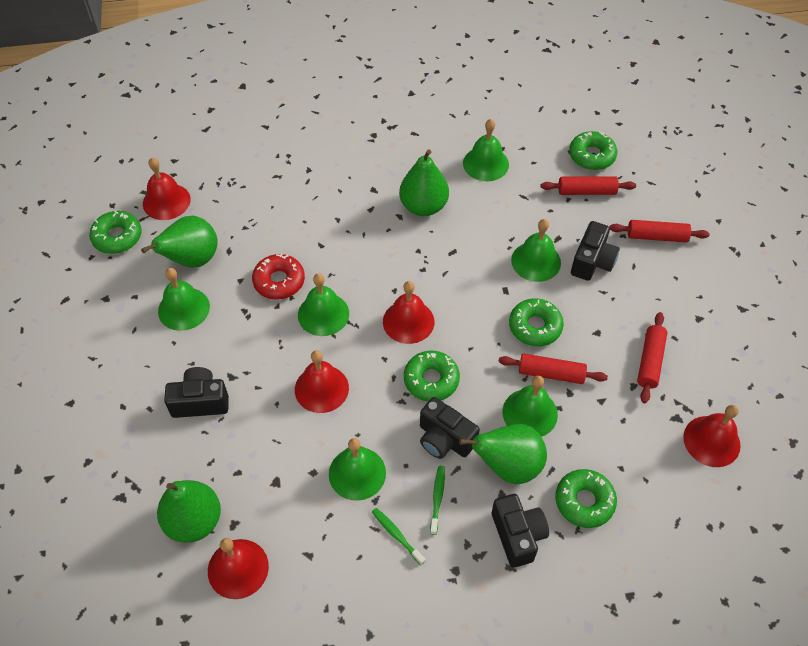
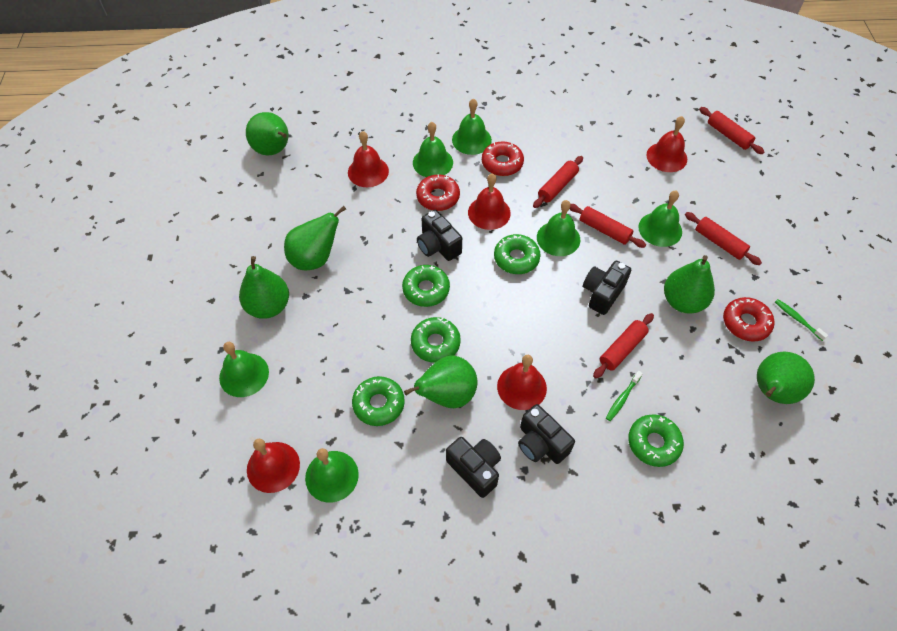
green pear: 4 -> 6
red donut: 1 -> 3
red rolling pin: 4 -> 5

